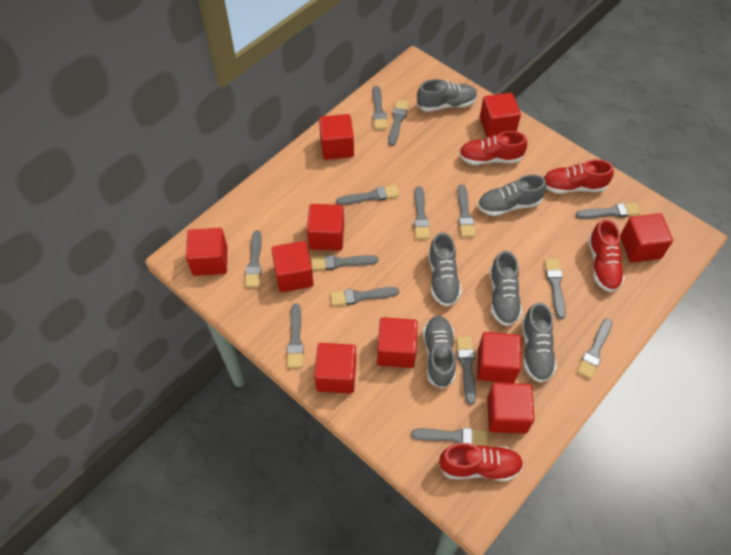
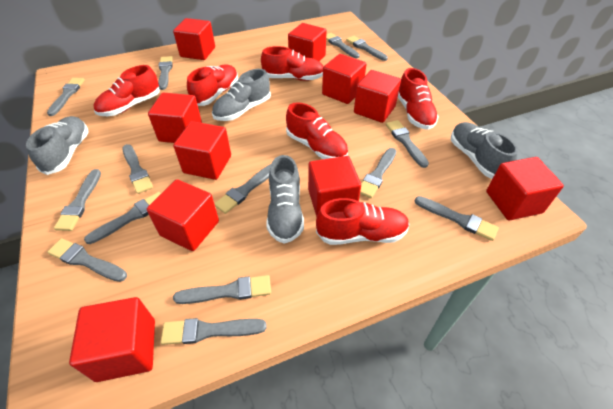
grey shoe: 6 -> 4
red shoe: 4 -> 6

